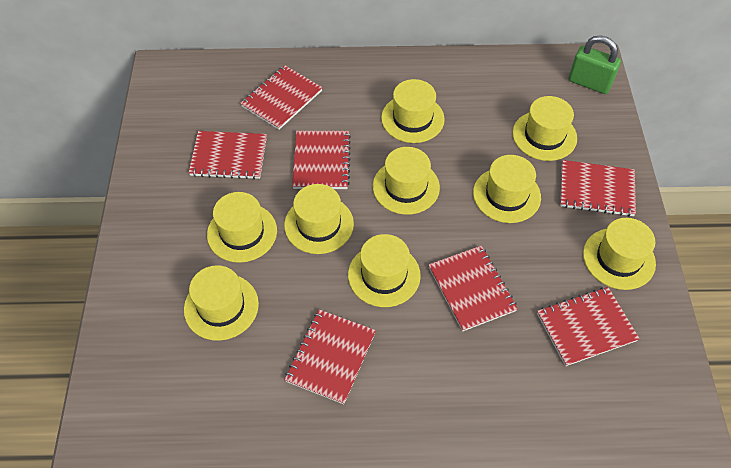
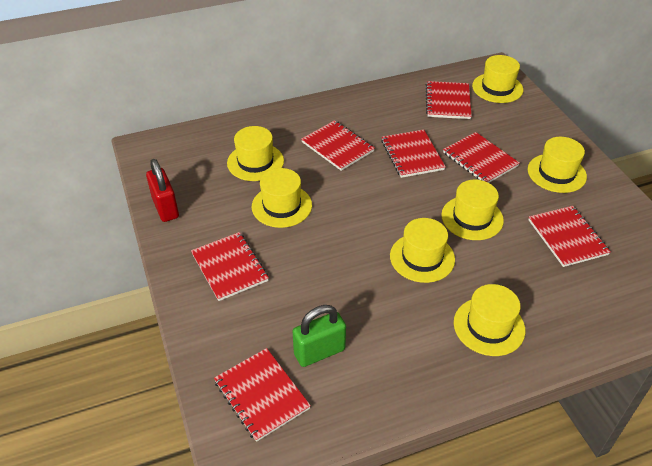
red padlock: 0 -> 1
yellow hat: 9 -> 7

